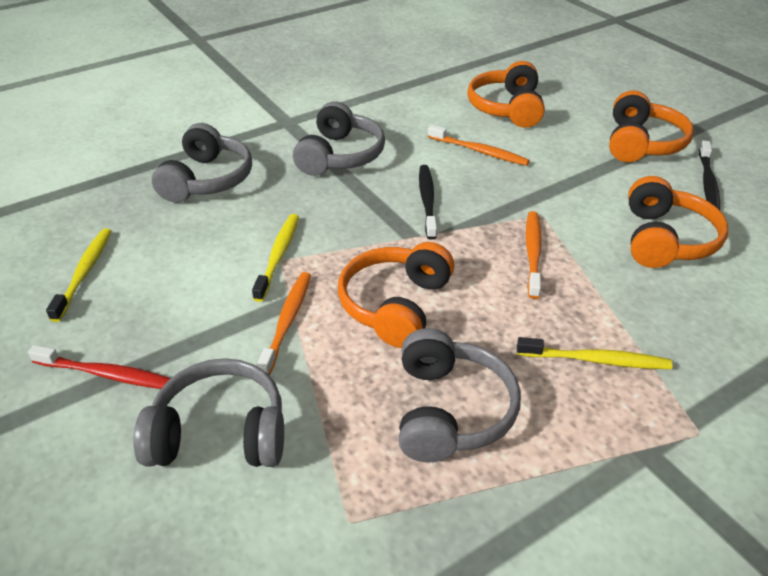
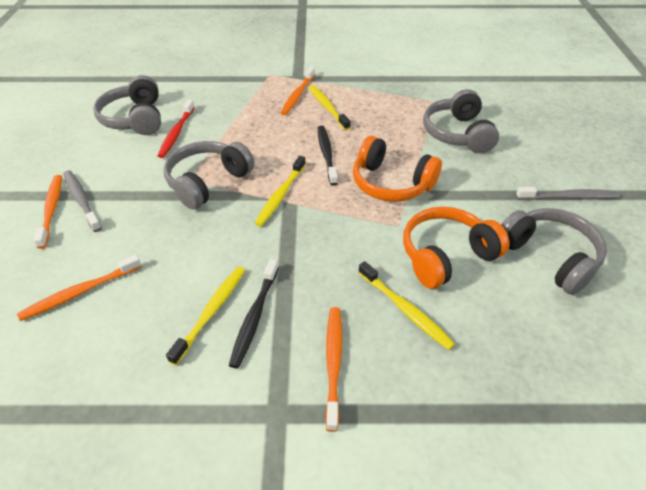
grey toothbrush: 0 -> 2
orange headphones: 4 -> 2
orange toothbrush: 3 -> 4
yellow toothbrush: 3 -> 4

